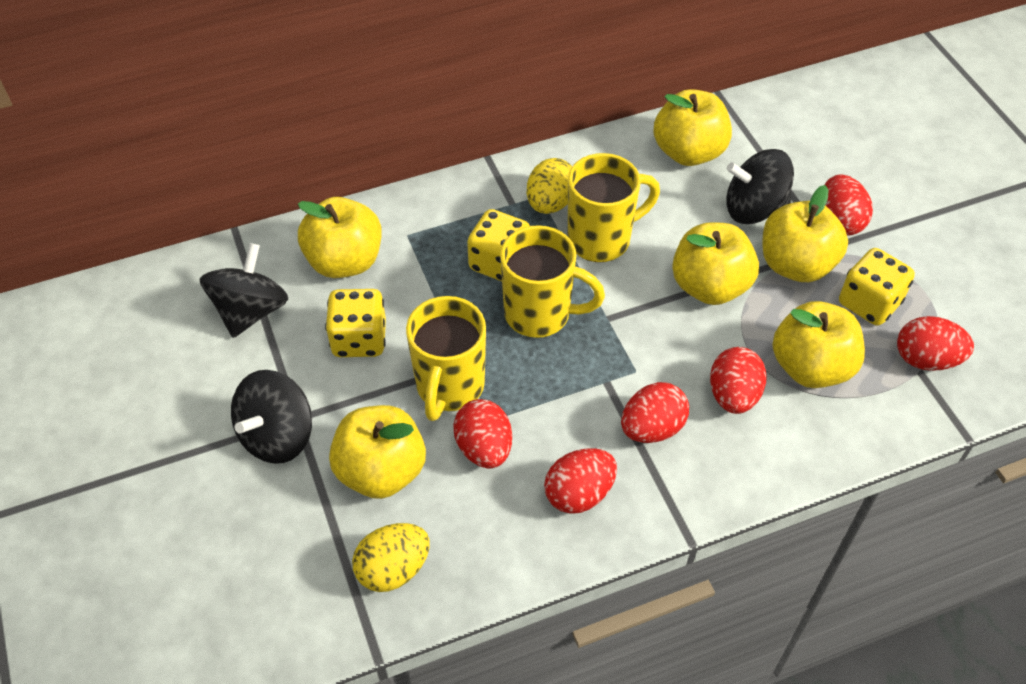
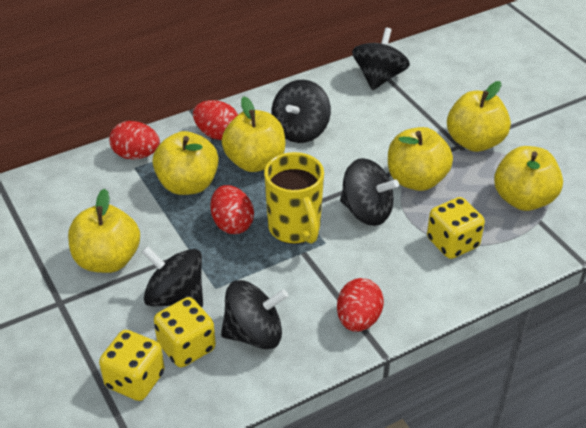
black spinning top: 3 -> 5
red egg: 6 -> 4
yellow egg: 2 -> 0
yellow mug: 3 -> 1

